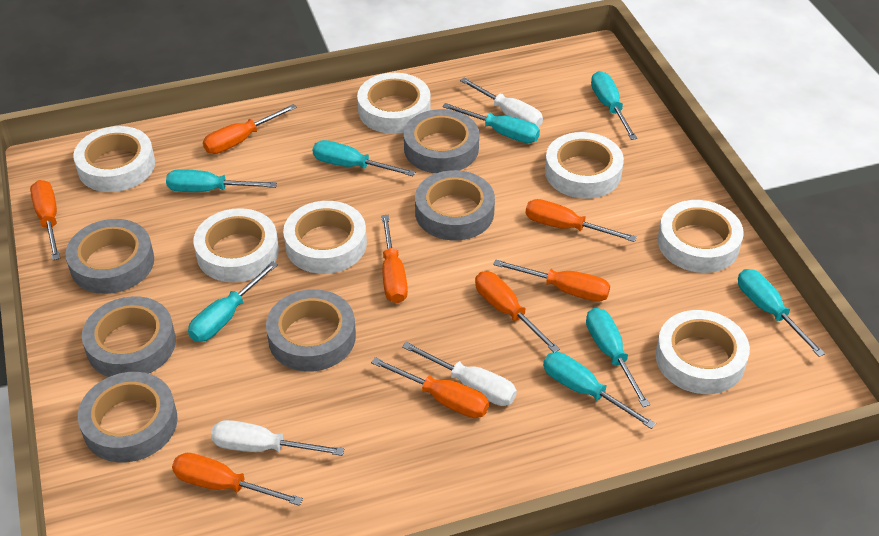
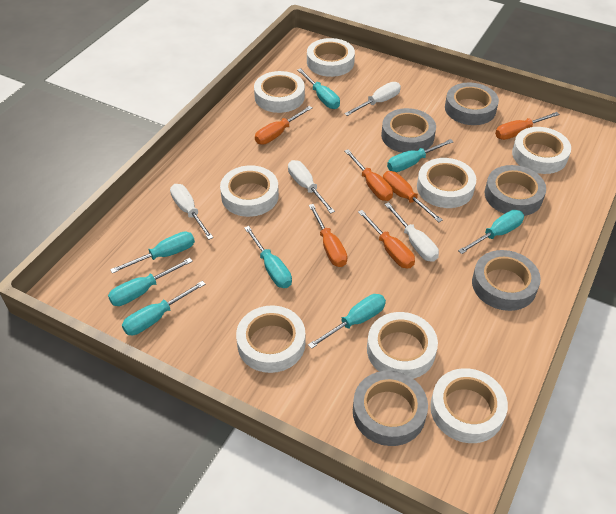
grey tape: 6 -> 5
orange screwdriver: 8 -> 6
white screwdriver: 3 -> 4
white tape: 7 -> 8

